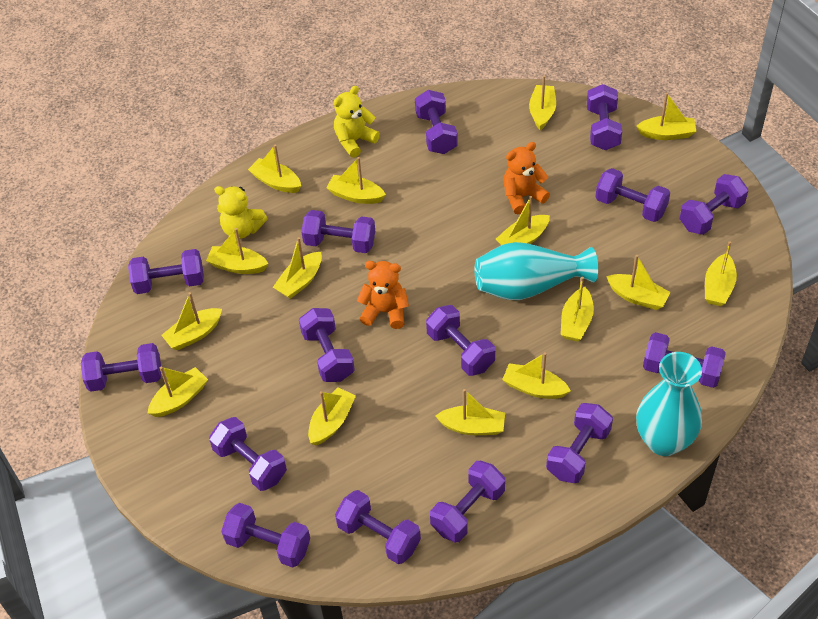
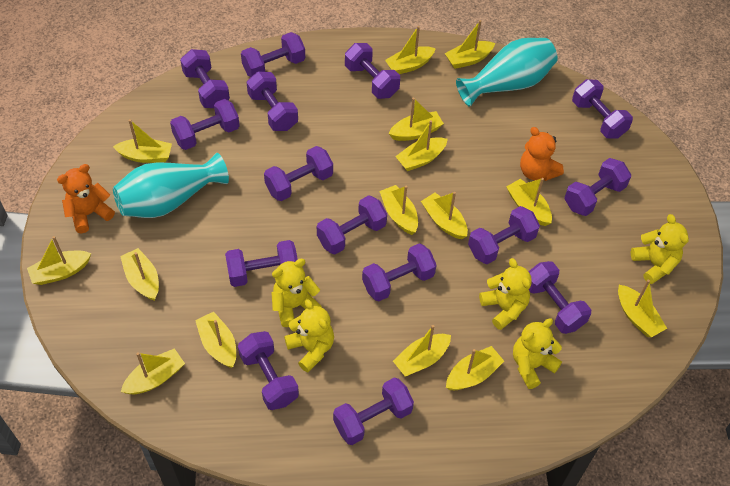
yellow teddy bear: 2 -> 5

